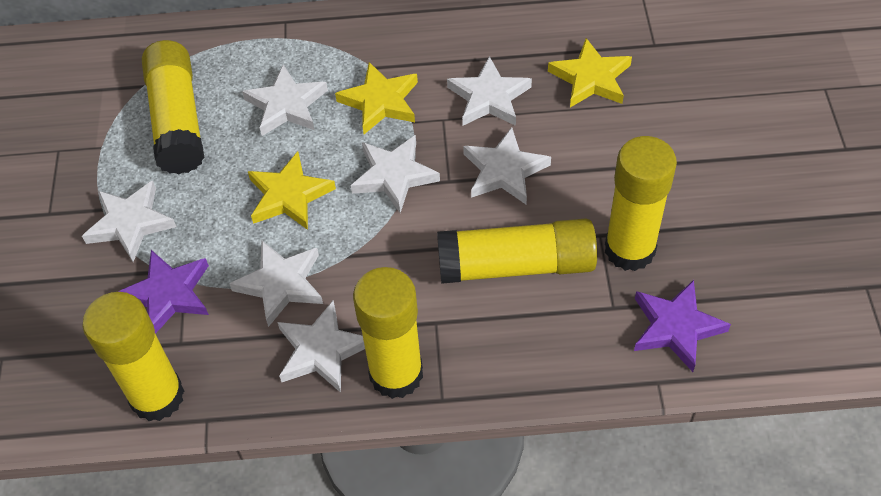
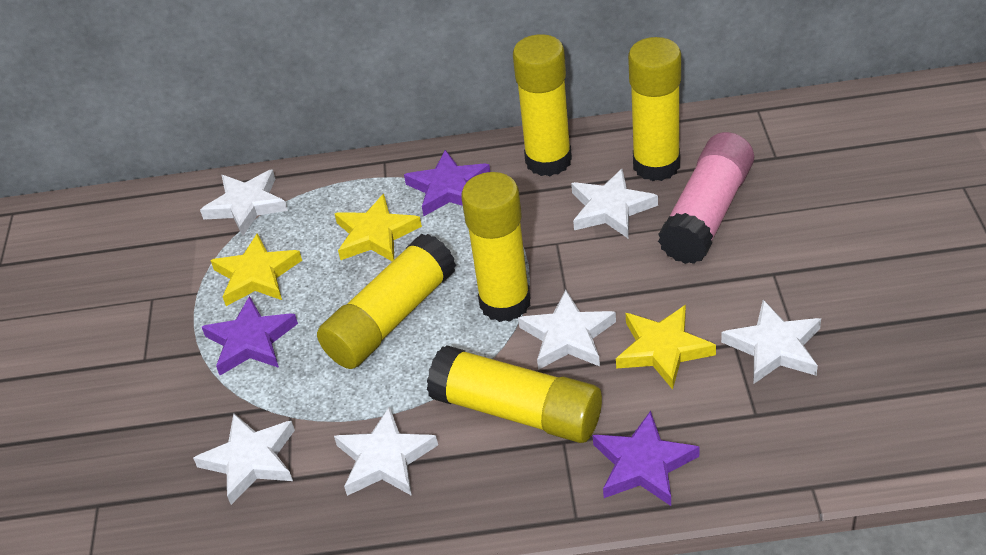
pink glue stick: 0 -> 1
purple star: 2 -> 3
white star: 7 -> 6

